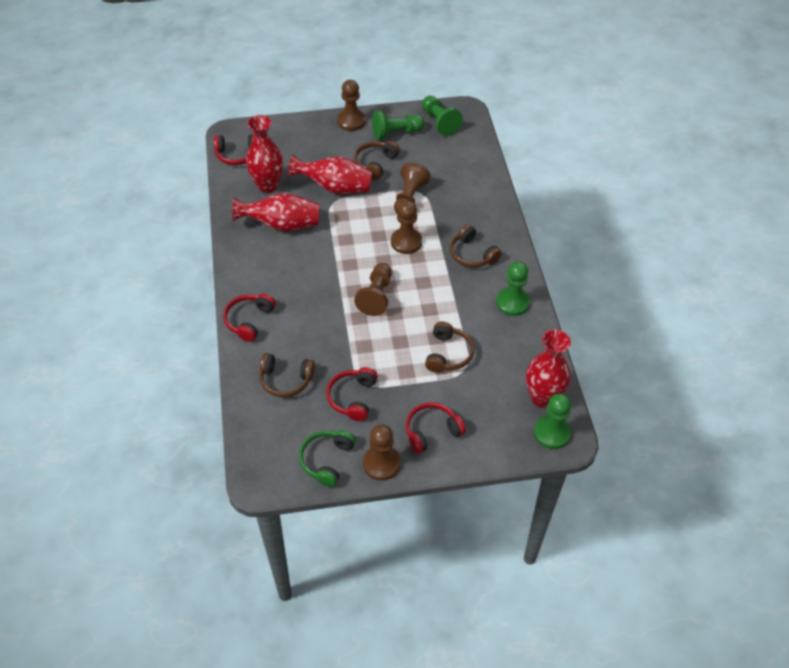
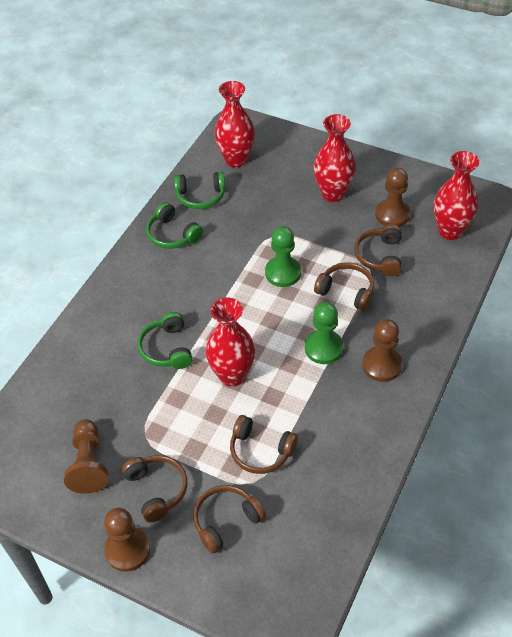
brown headphones: 4 -> 5
brown pawn: 5 -> 4
green headphones: 1 -> 3
green pawn: 4 -> 2
red headphones: 4 -> 0

